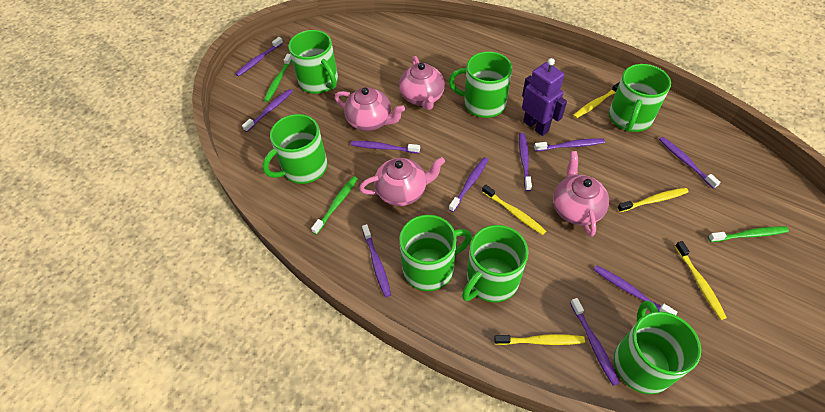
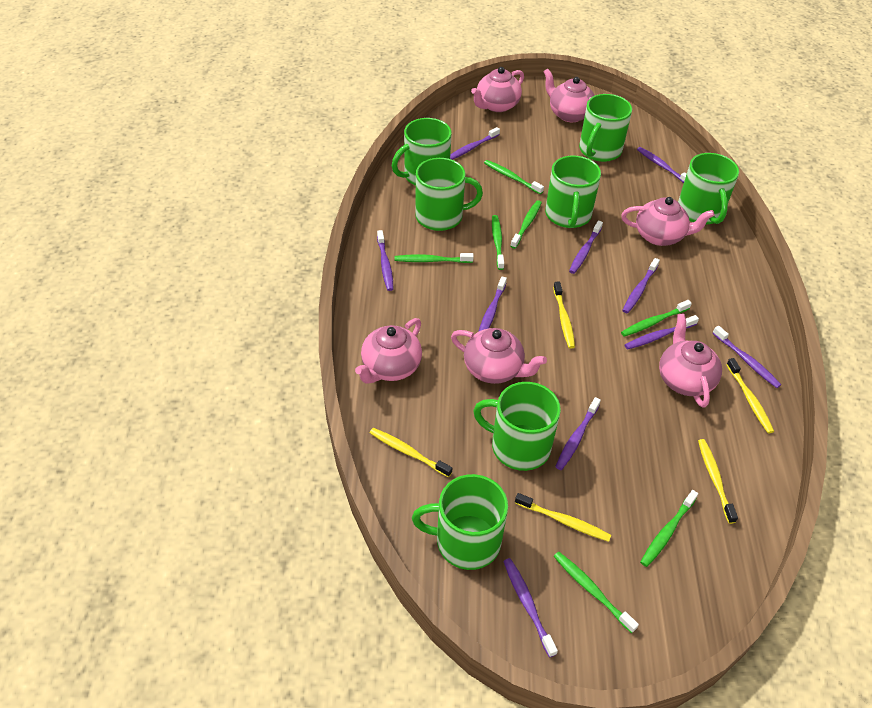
green toothbrush: 3 -> 7
pink teapot: 4 -> 6
purple robot: 1 -> 0

